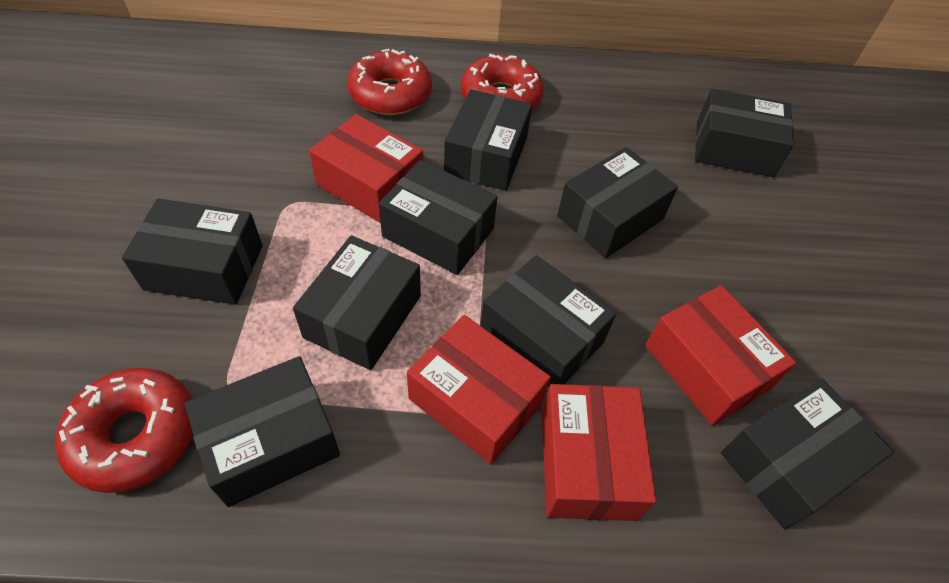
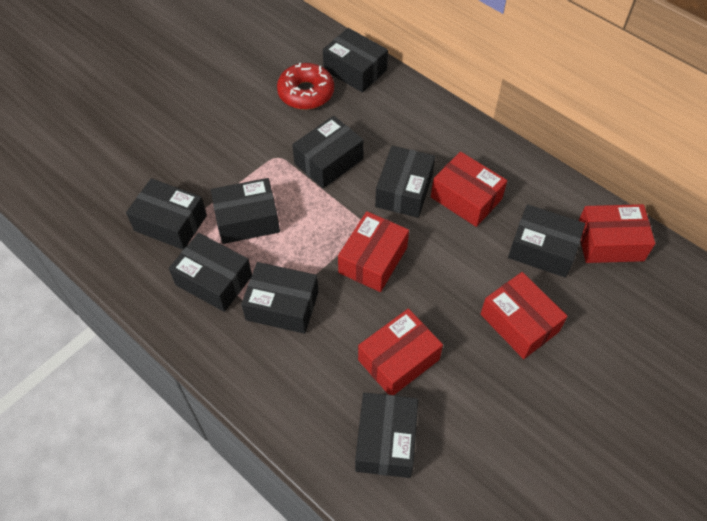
red box: 4 -> 5
red donut: 3 -> 1

